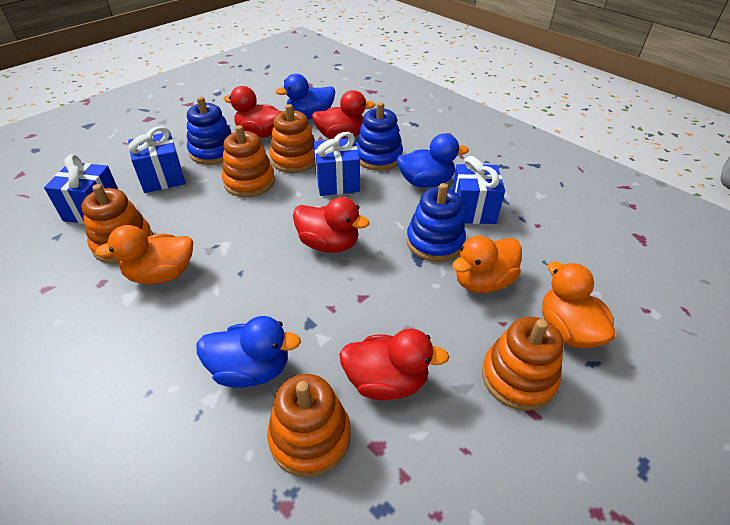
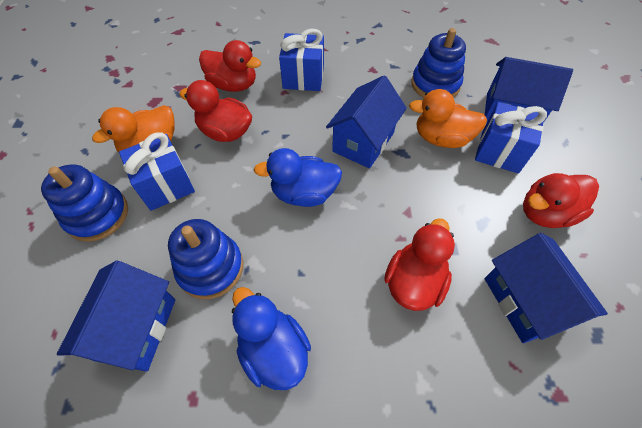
blue duck: 3 -> 2
blue gift: 4 -> 3
blue house: 0 -> 4
orange duck: 3 -> 2
orange stacking toy: 5 -> 0

